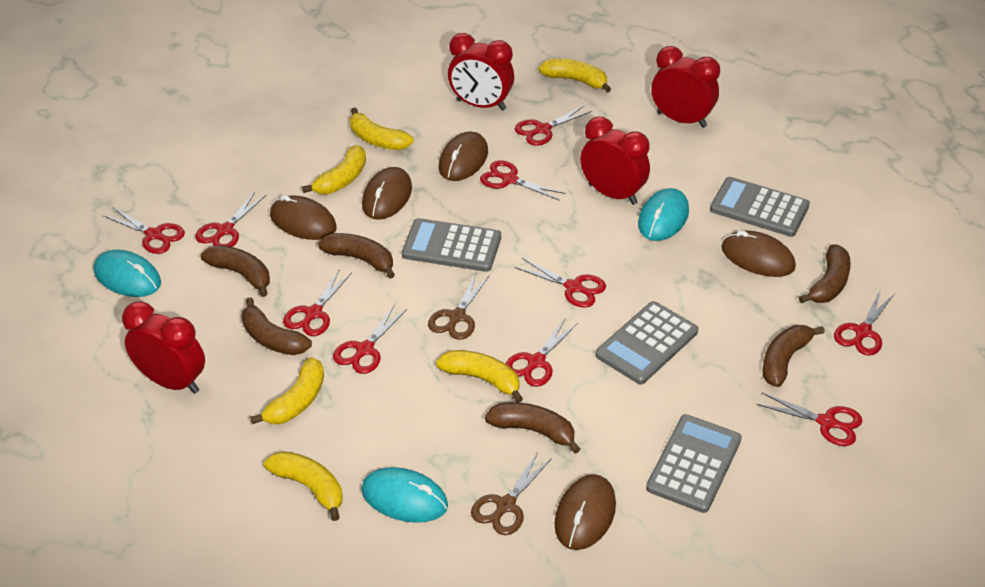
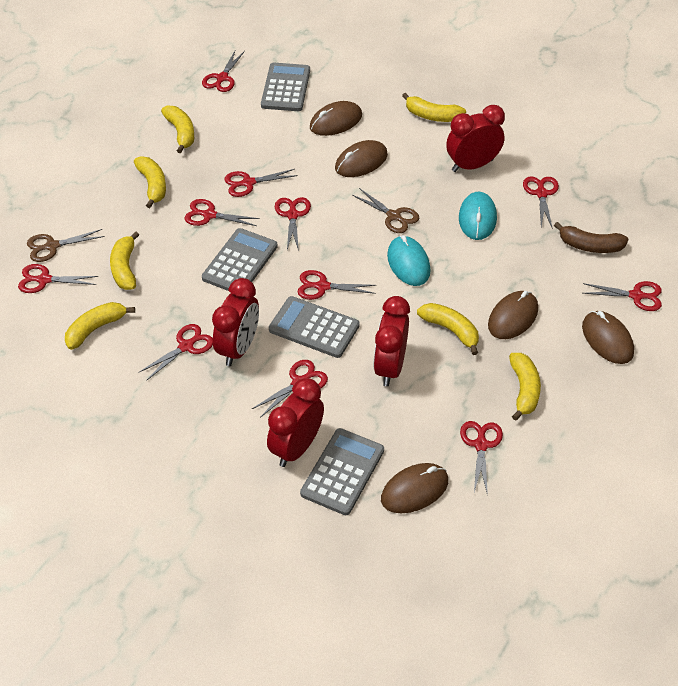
brown banana: 6 -> 1
red scissors: 10 -> 11
turquoise mouse: 3 -> 2
yellow banana: 6 -> 7

